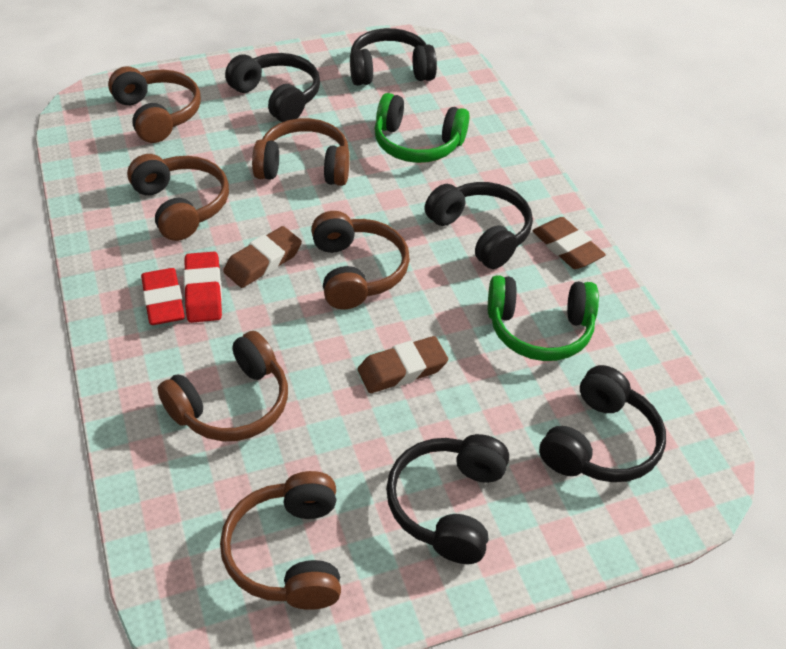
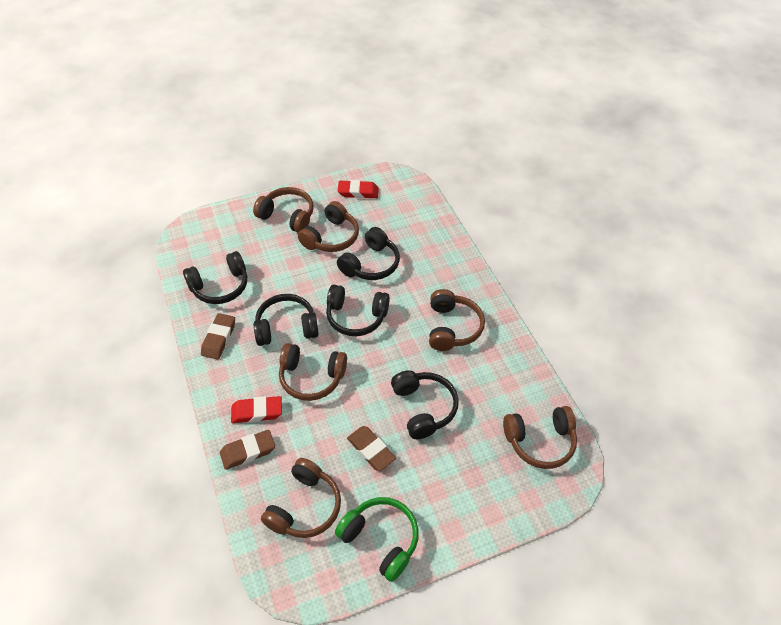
green headphones: 2 -> 1

